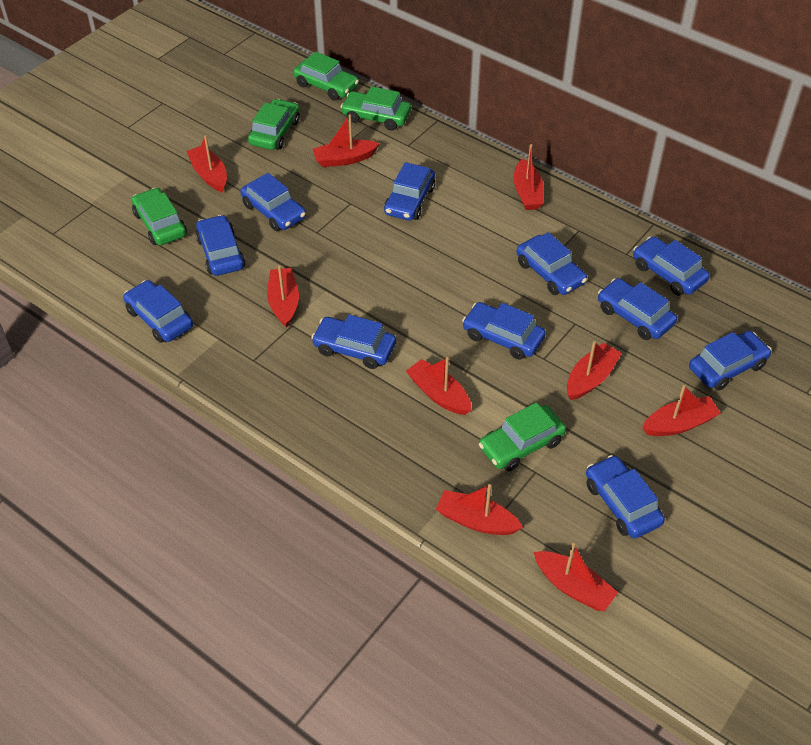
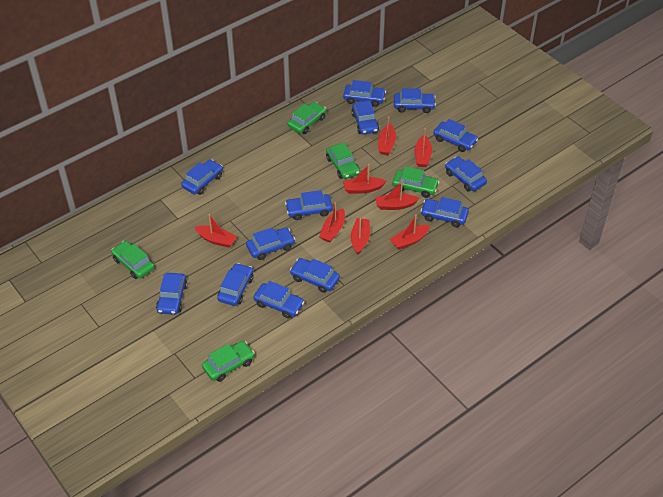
blue car: 11 -> 13
red boat: 9 -> 8

